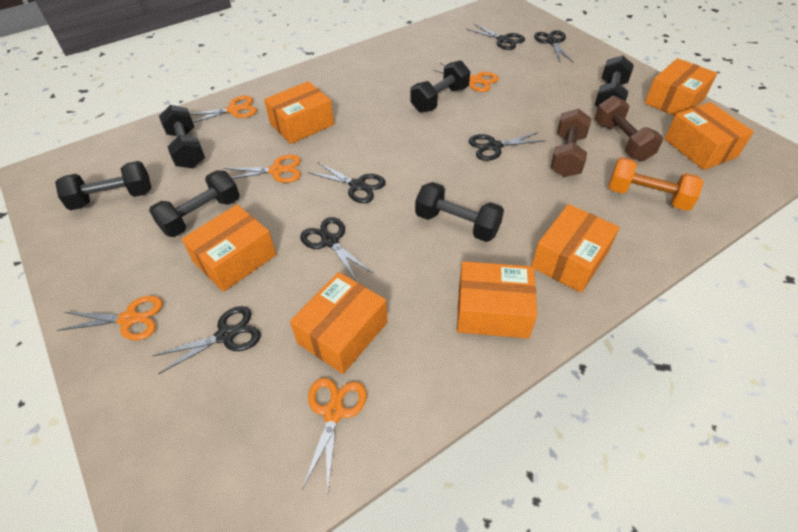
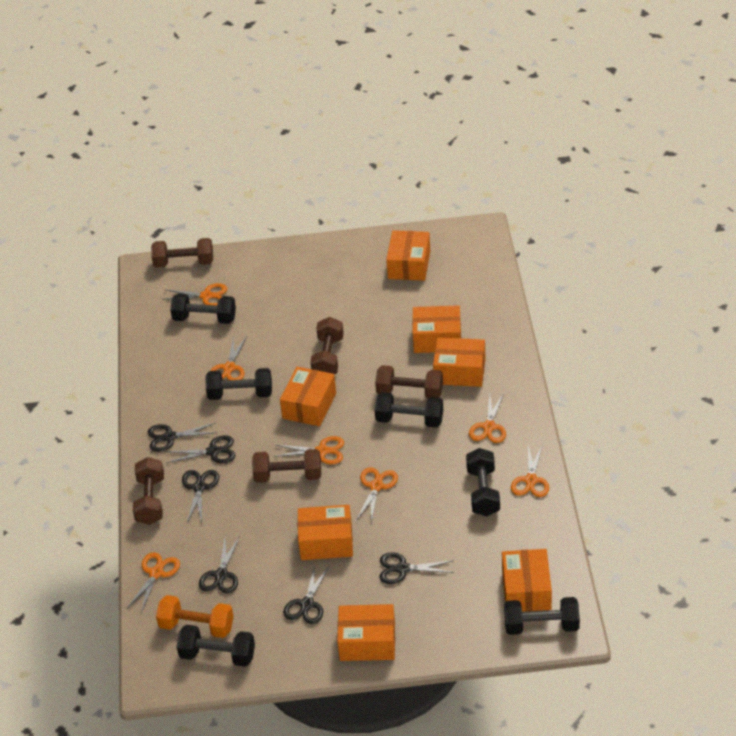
brown dumbbell: 2 -> 5
orange scissors: 5 -> 7

